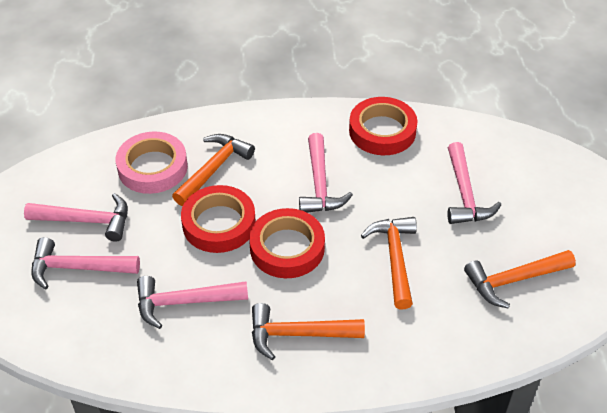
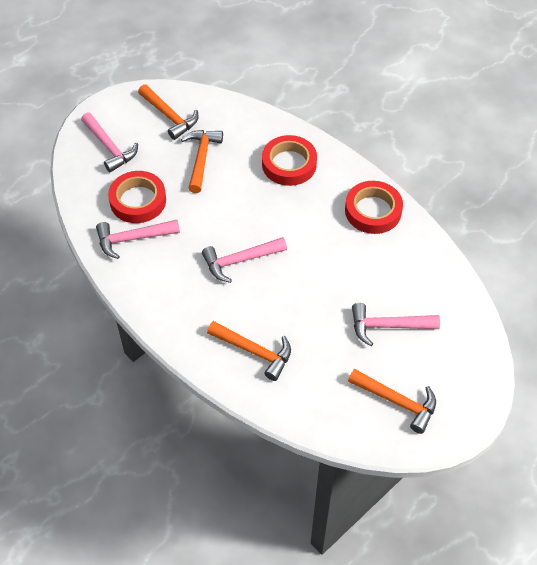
pink hammer: 5 -> 4
pink tape: 1 -> 0

